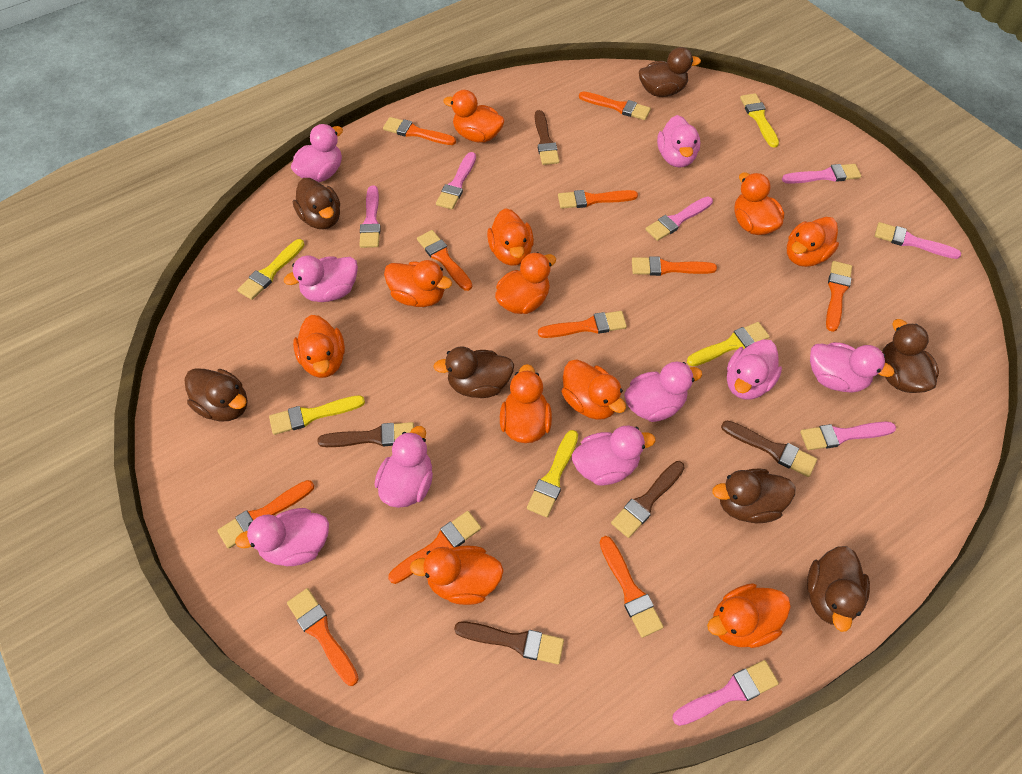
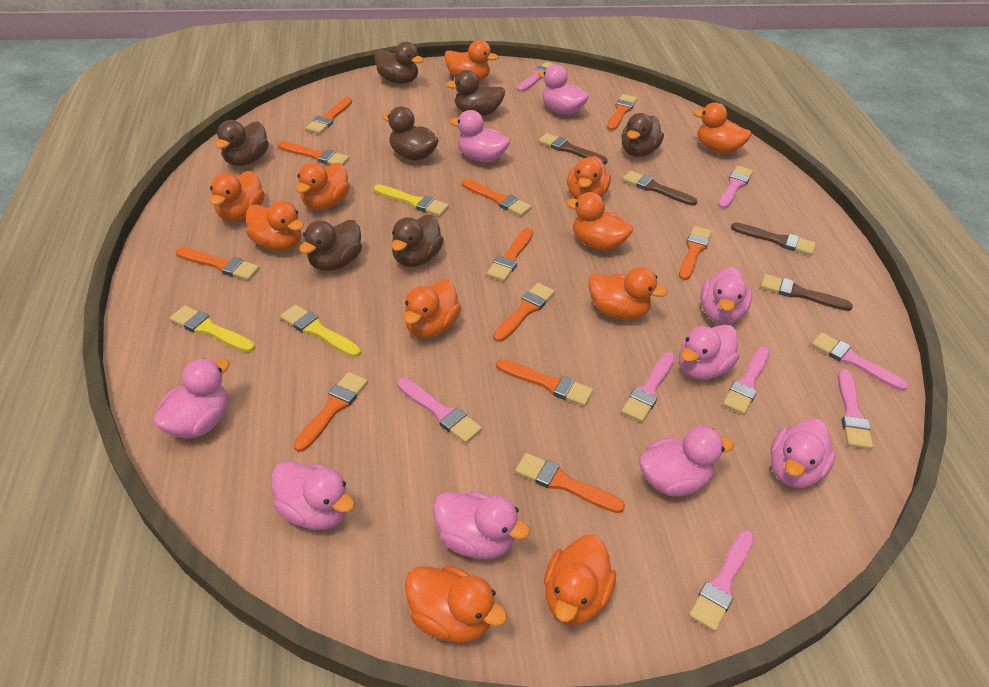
brown brush: 5 -> 4
pink brush: 7 -> 8
yellow brush: 5 -> 3

